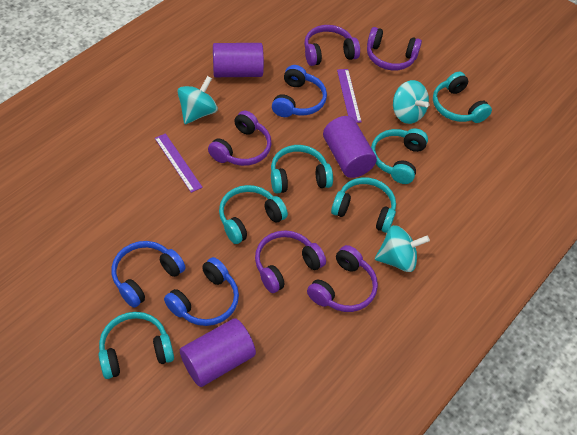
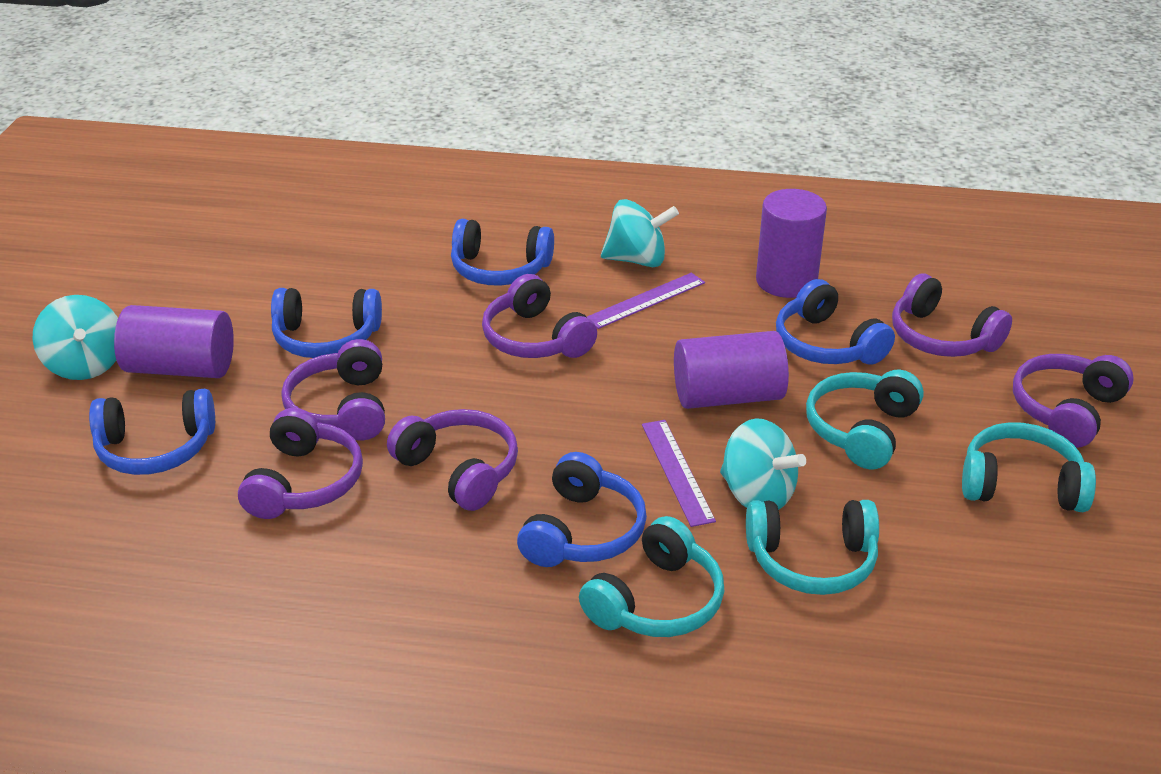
blue headphones: 3 -> 5
purple headphones: 5 -> 6
turquoise headphones: 6 -> 4

